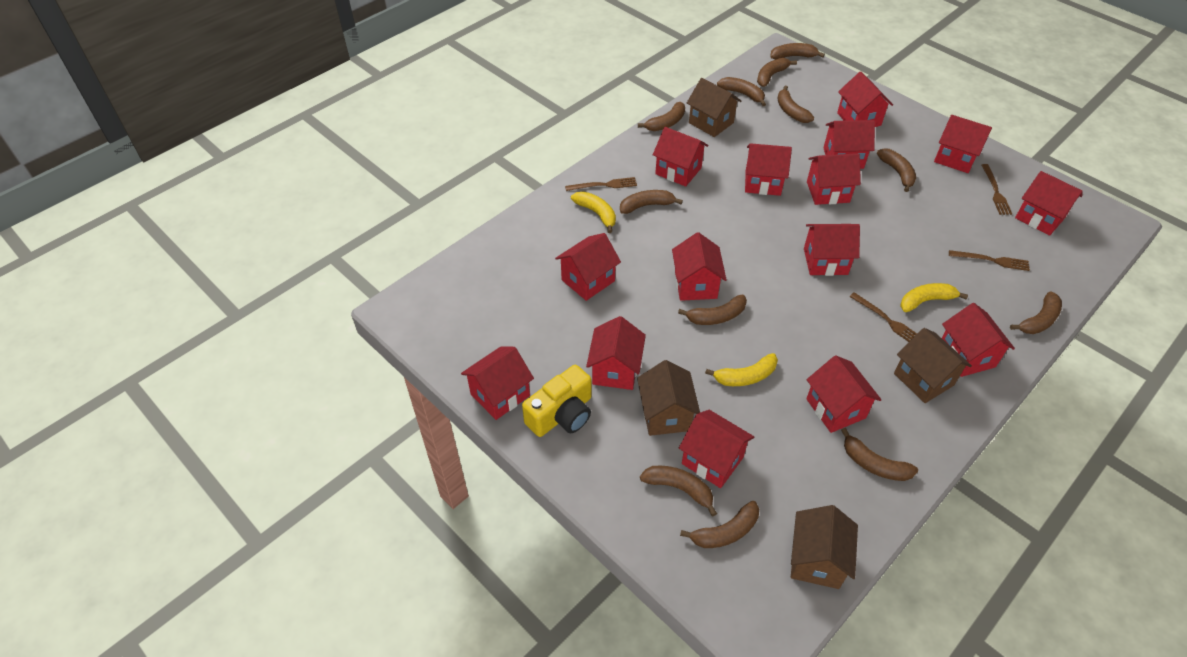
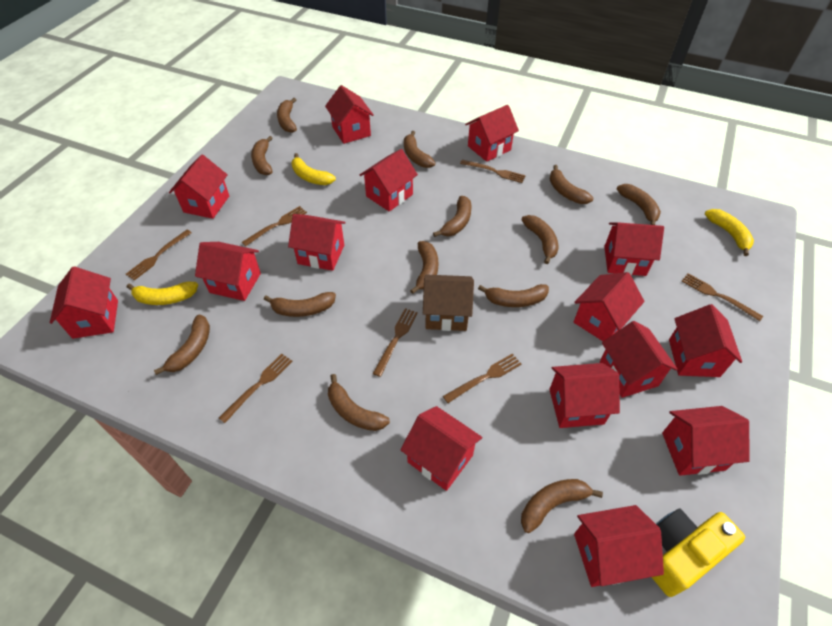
brown banana: 12 -> 13
brown fork: 4 -> 7
brown house: 4 -> 1

